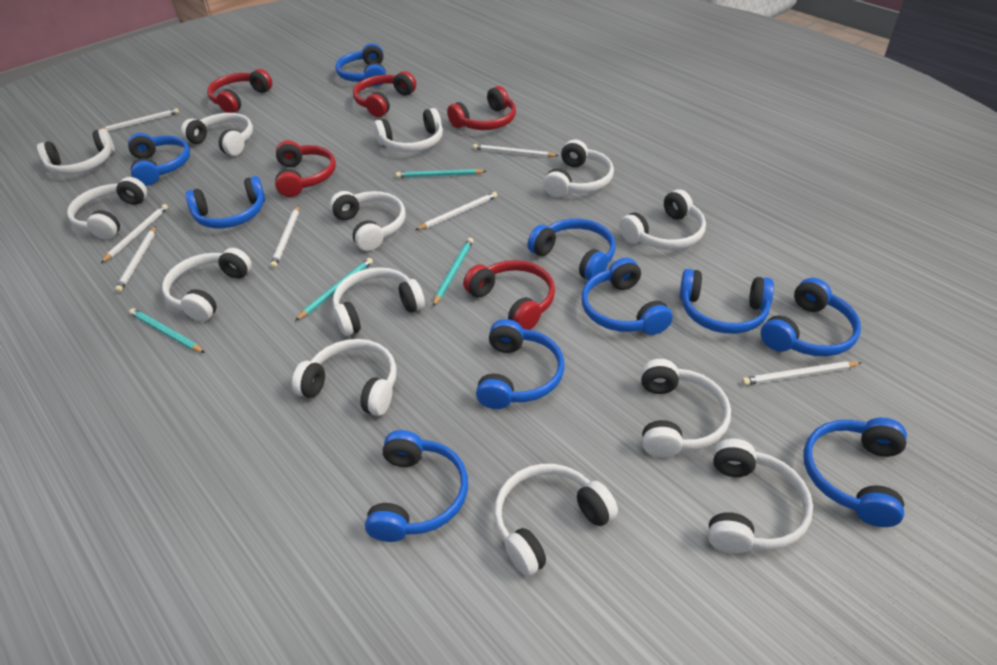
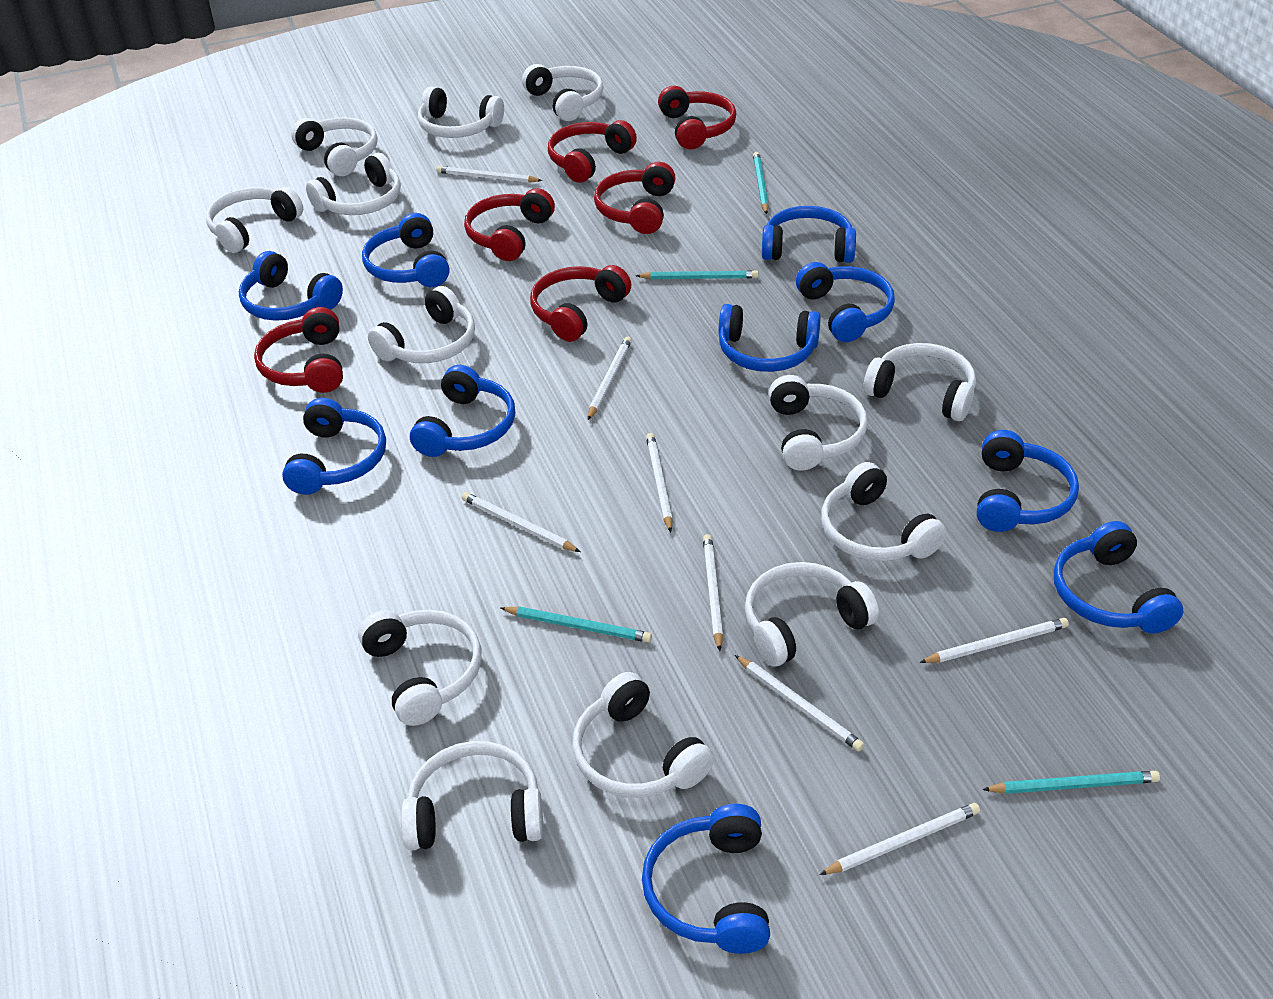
red headphones: 5 -> 6
white pencil: 7 -> 8

